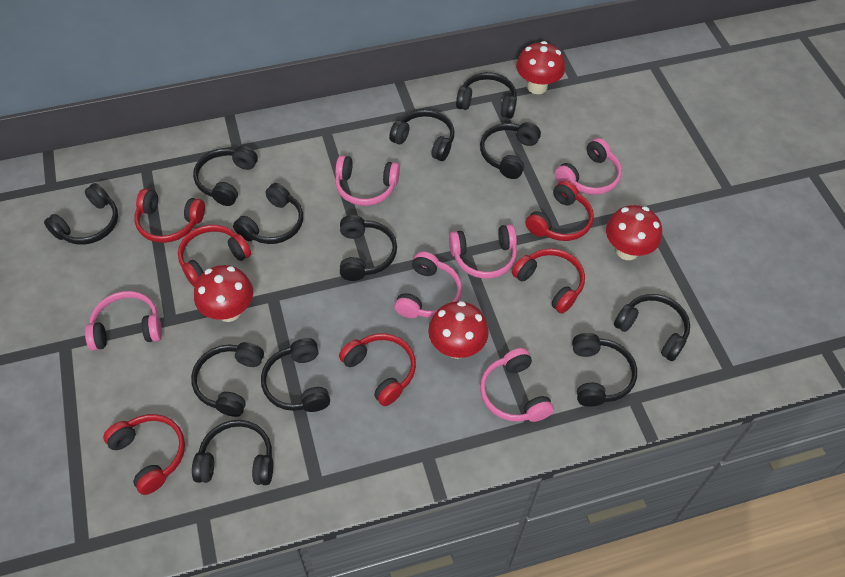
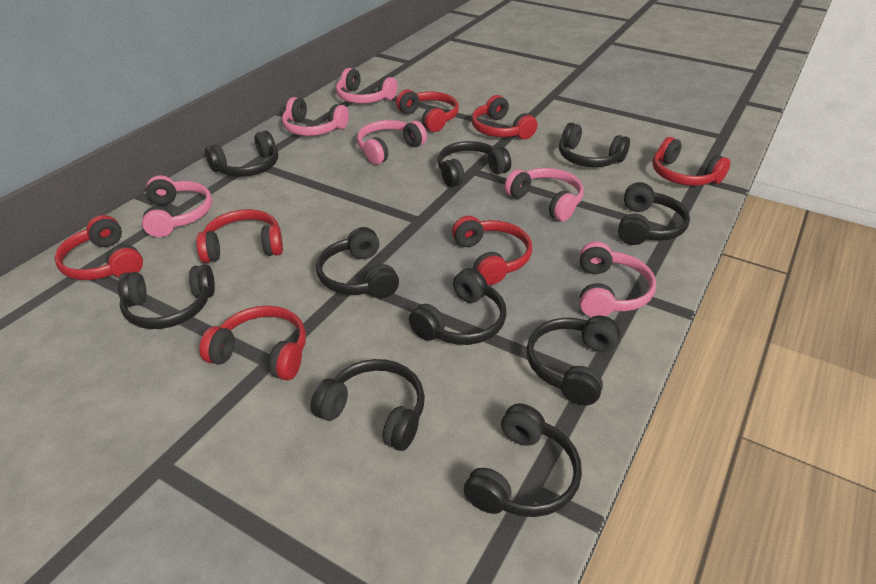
black headphones: 12 -> 10
red headphones: 6 -> 7
red mushroom: 4 -> 0

